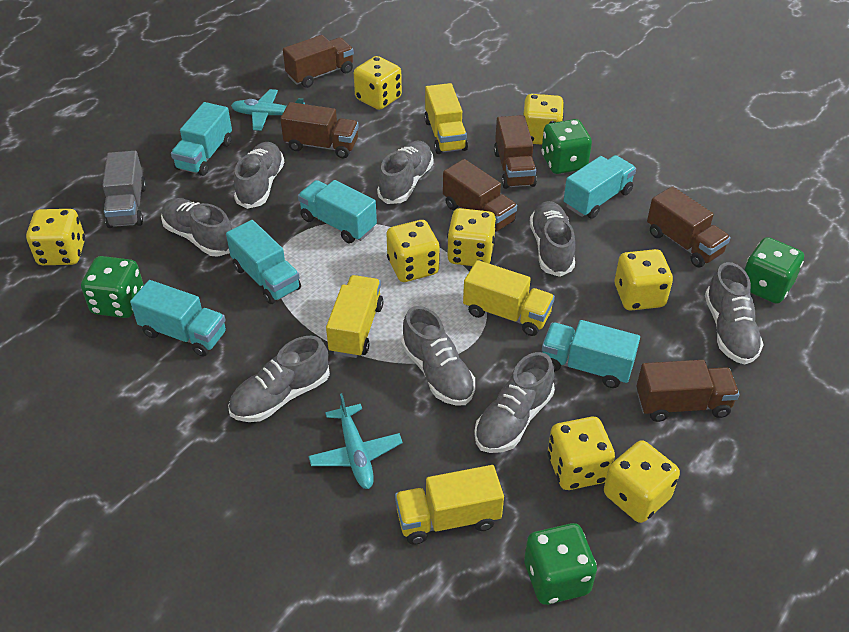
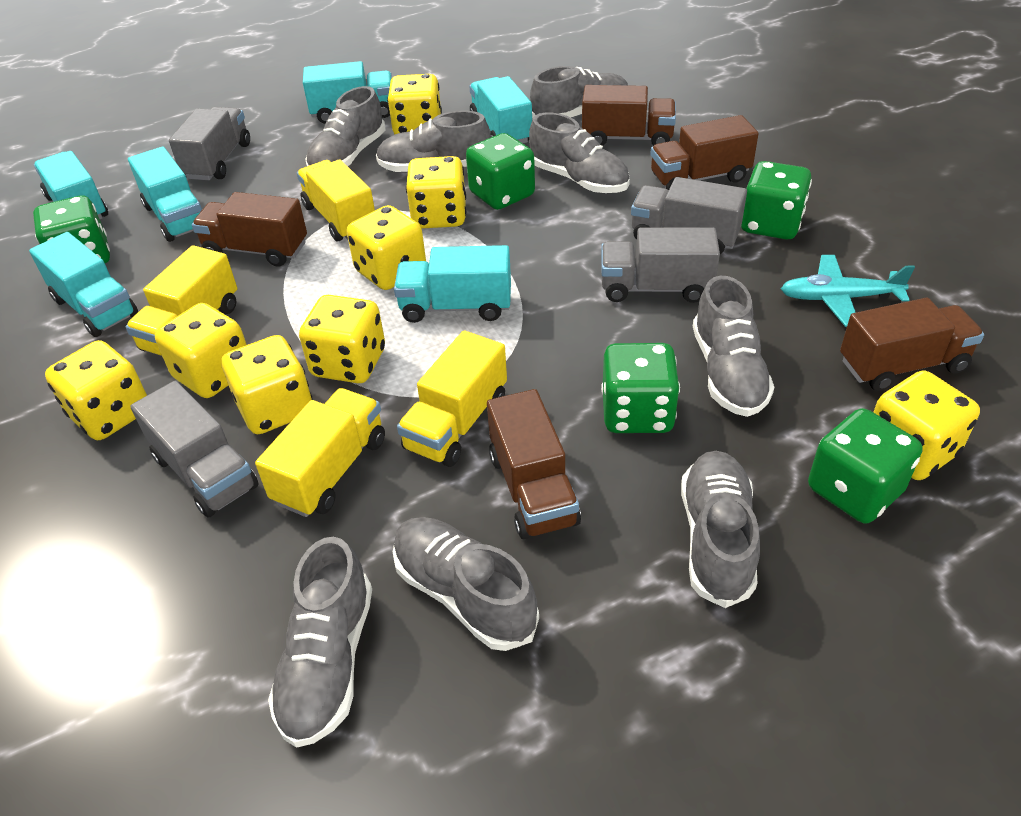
brown truck: 6 -> 5
green dice: 4 -> 5
grey truck: 1 -> 4
turquoise plane: 2 -> 1

